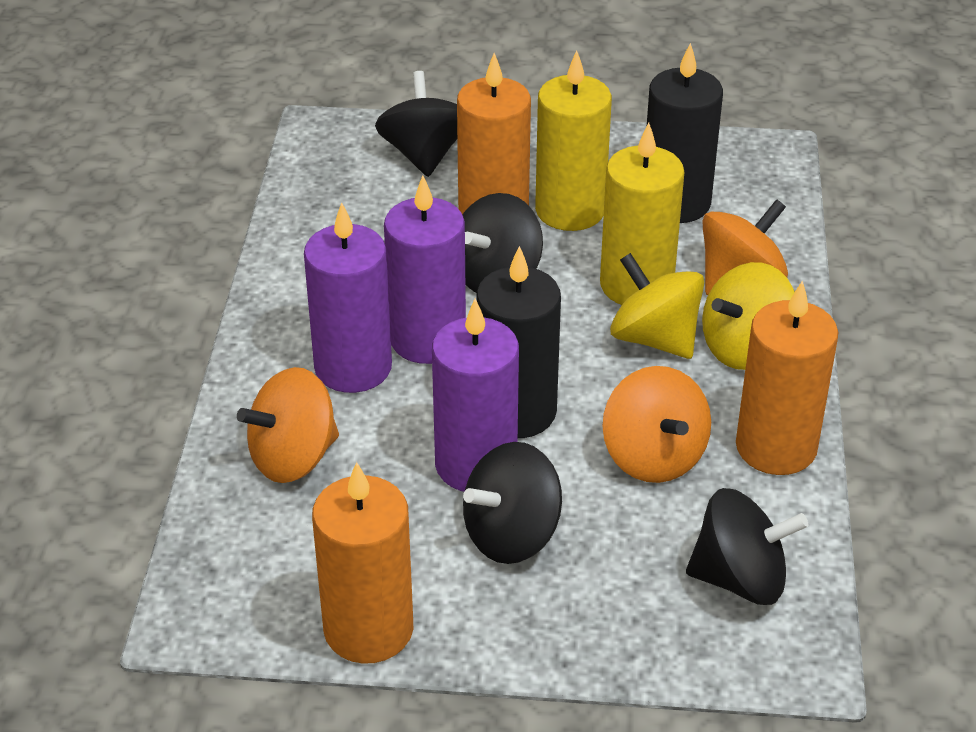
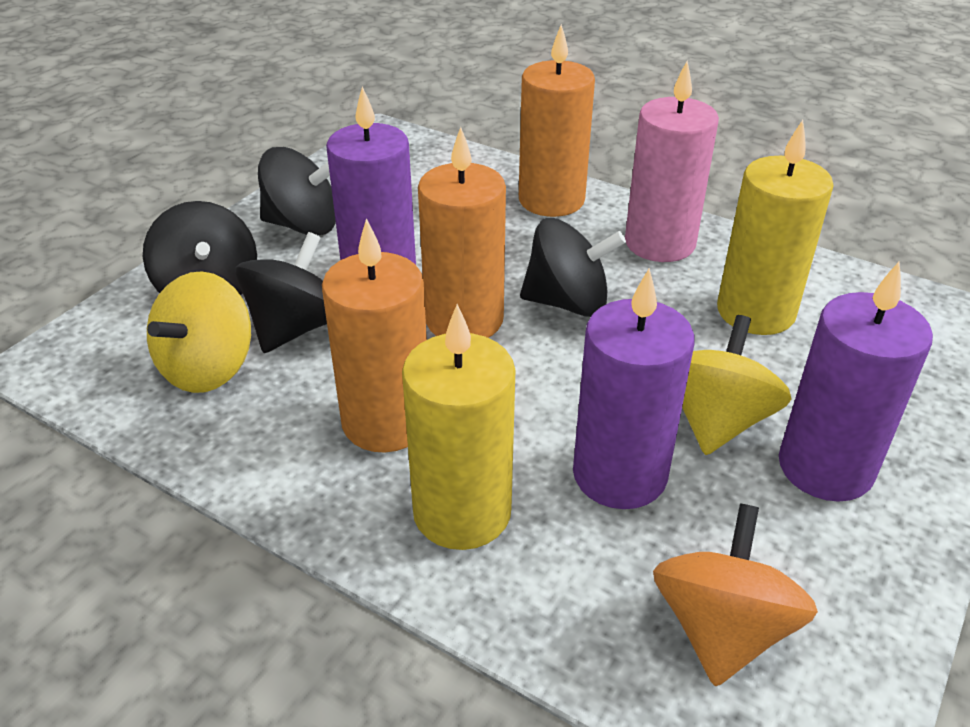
black candle: 2 -> 0
orange spinning top: 3 -> 1
pink candle: 0 -> 1

